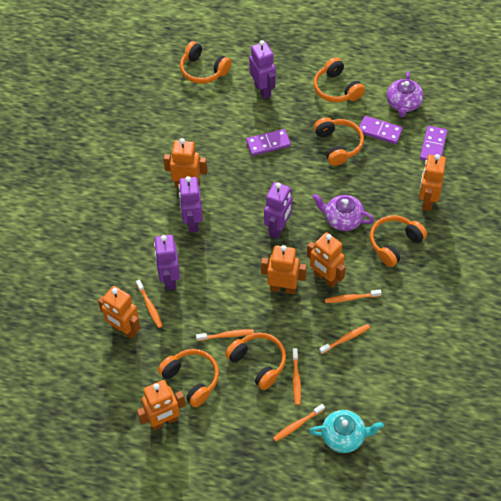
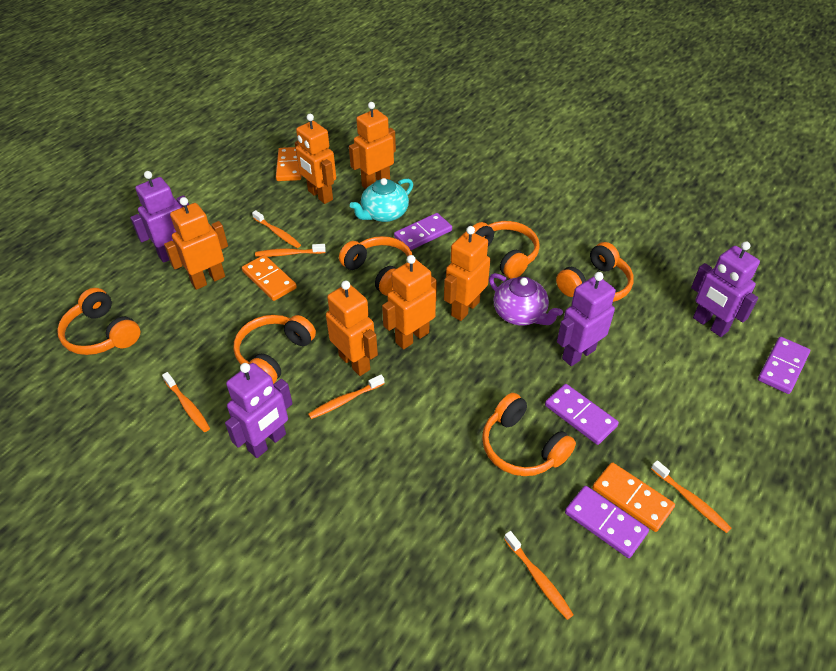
orange domino: 0 -> 3
purple domino: 3 -> 4
purple teapot: 2 -> 1

